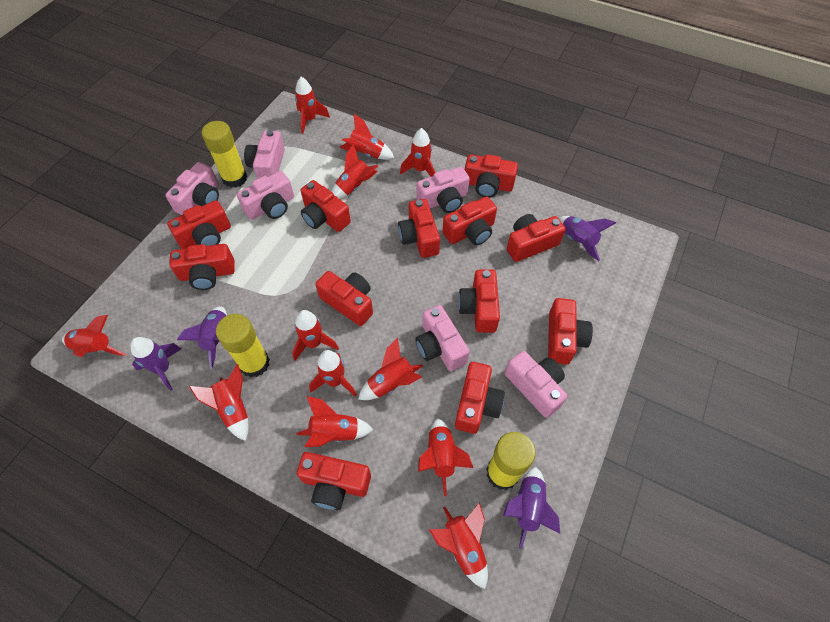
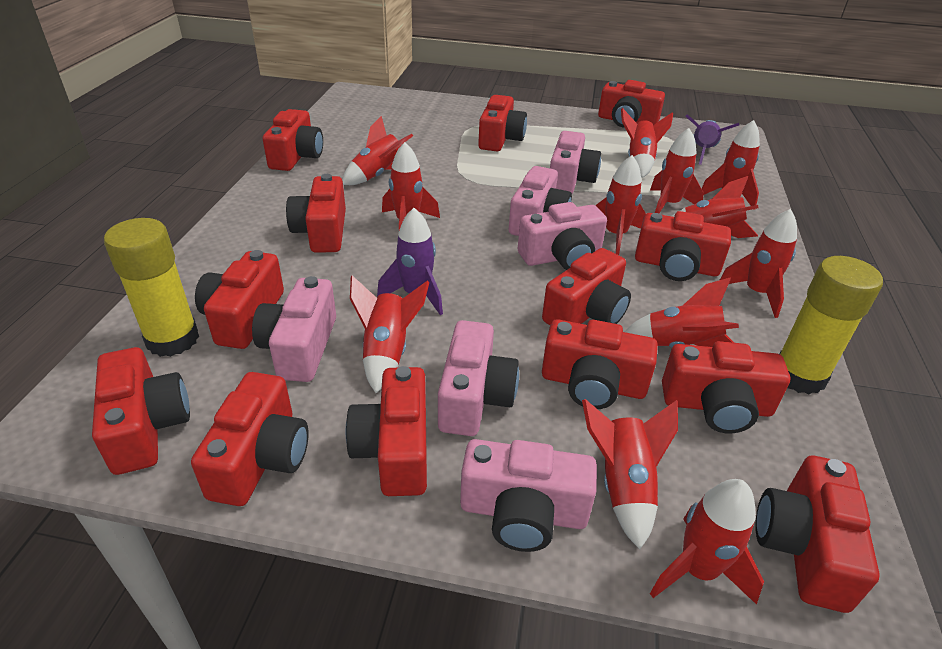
purple rocket: 4 -> 2
red camera: 12 -> 13
yellow glue stick: 3 -> 2

